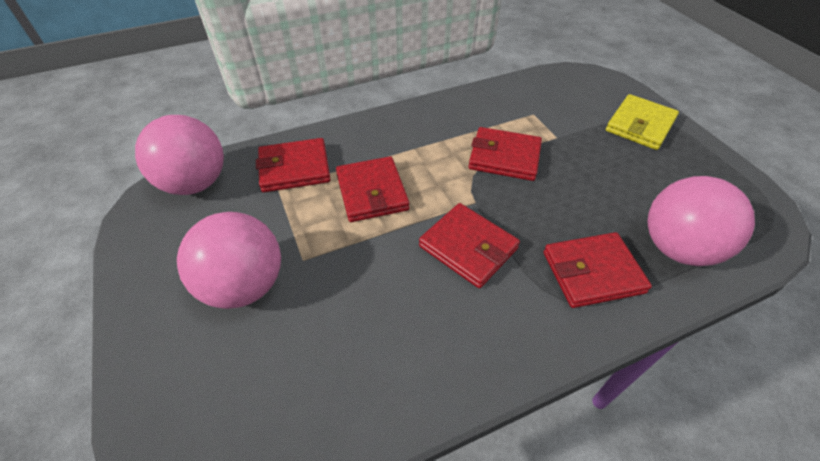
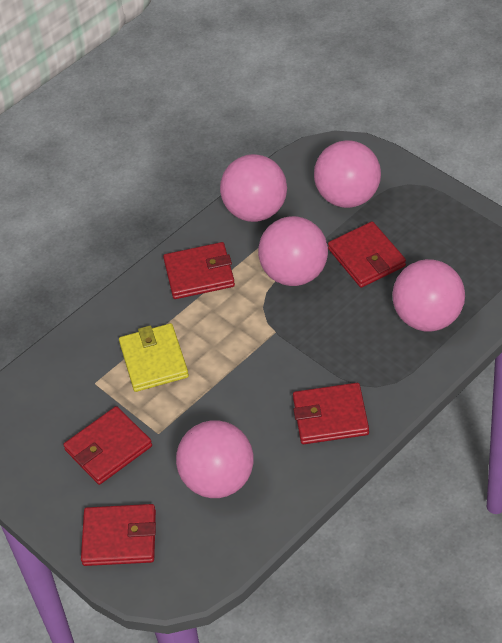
pink ball: 3 -> 5

